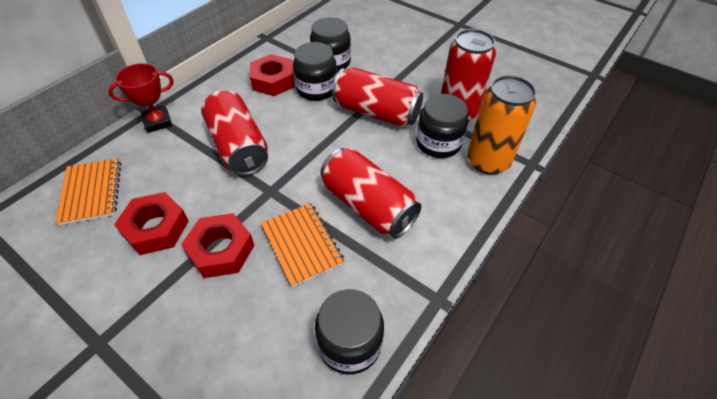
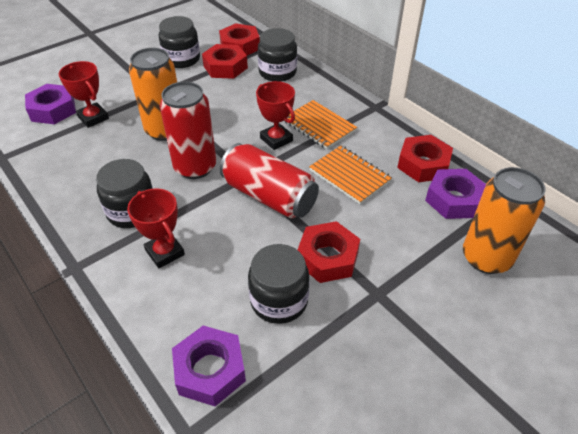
orange can: 1 -> 2
purple nut: 0 -> 3
red can: 4 -> 2
red nut: 3 -> 4
red trophy: 1 -> 3

